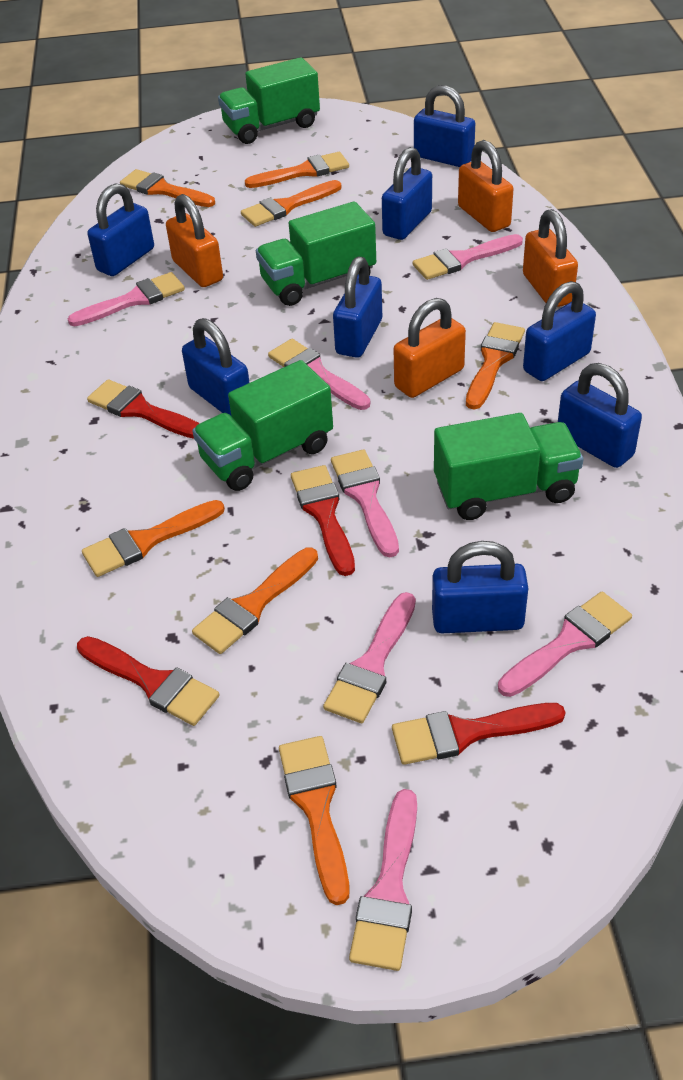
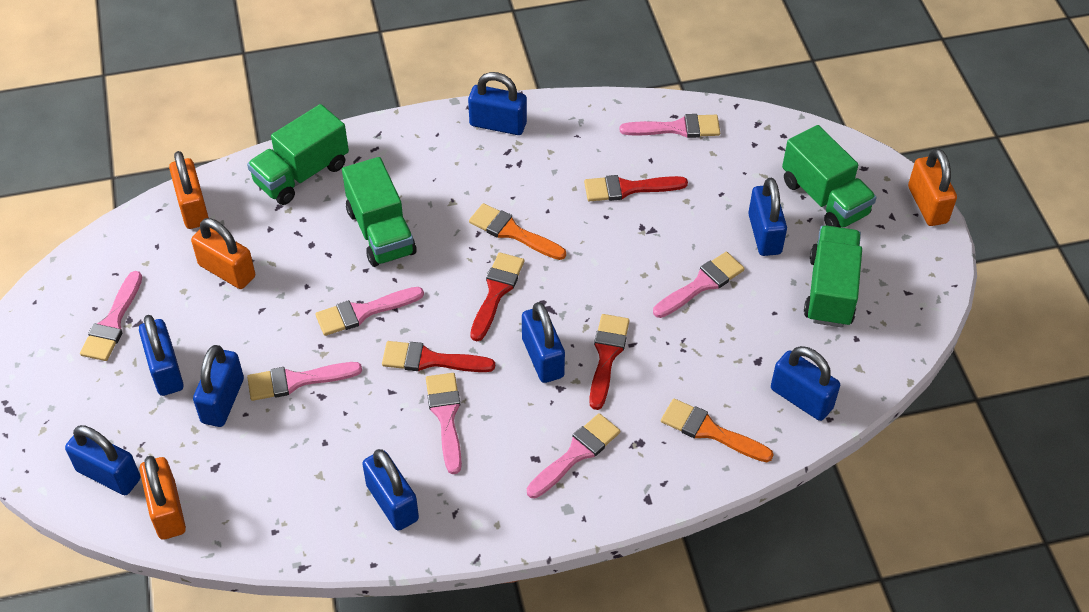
orange brush: 7 -> 2

